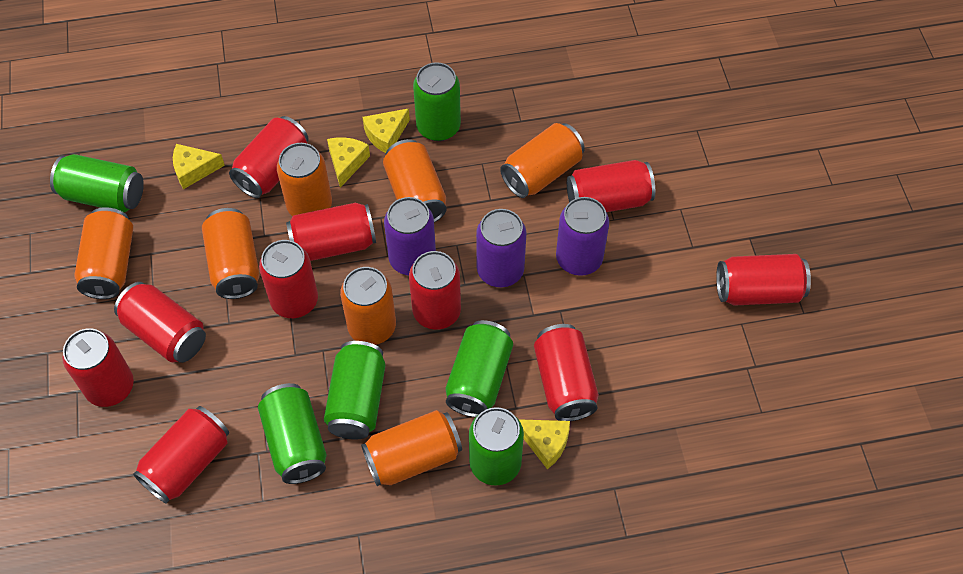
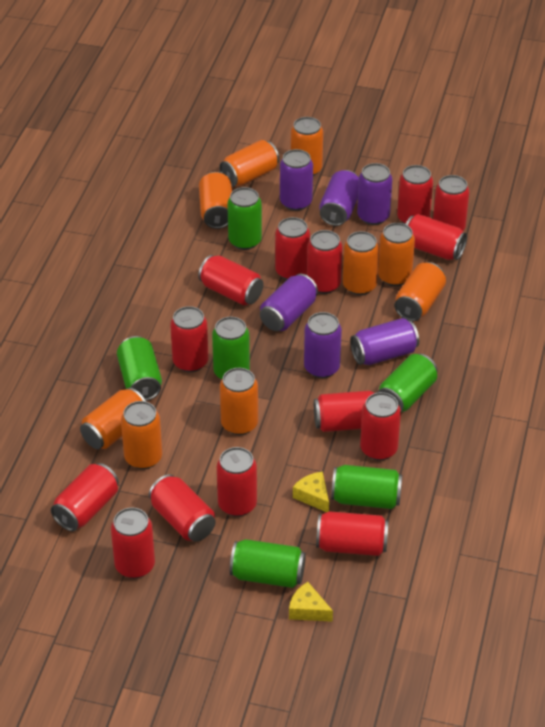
orange can: 7 -> 9
purple can: 3 -> 6
red can: 10 -> 14
yellow cheese: 4 -> 2

